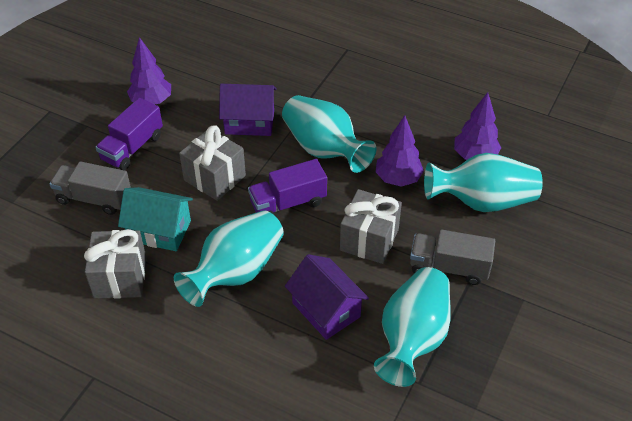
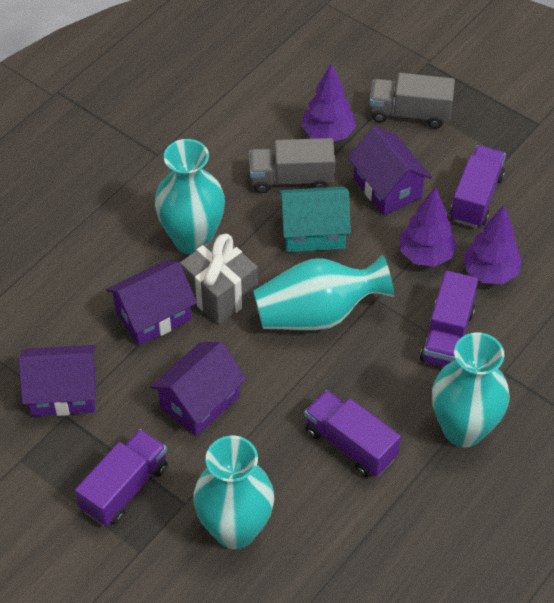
grey gift: 3 -> 1
purple house: 2 -> 4
purple truck: 2 -> 4

